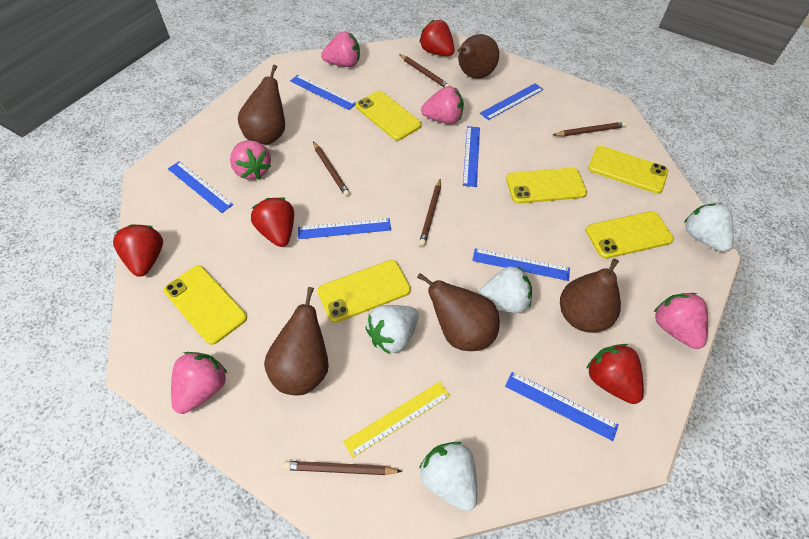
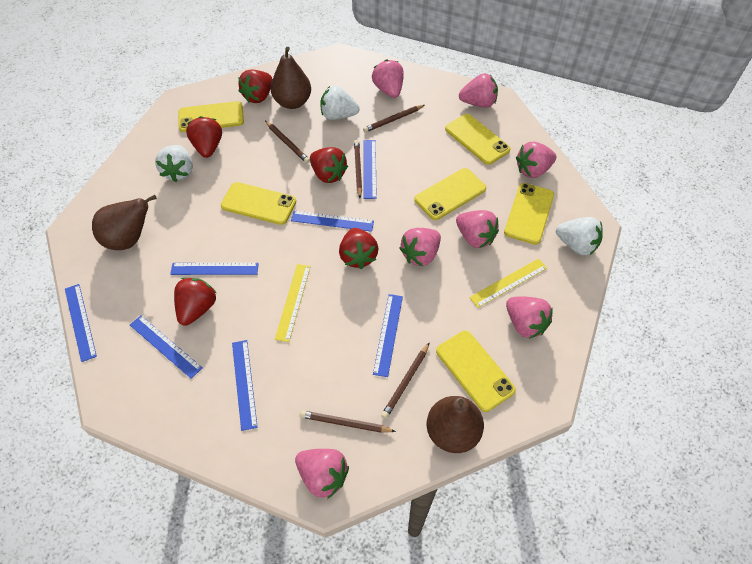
brown pear: 5 -> 3
pink strawberry: 5 -> 7
red strawberry: 4 -> 5
white strawberry: 4 -> 3
yellow ruler: 1 -> 2

